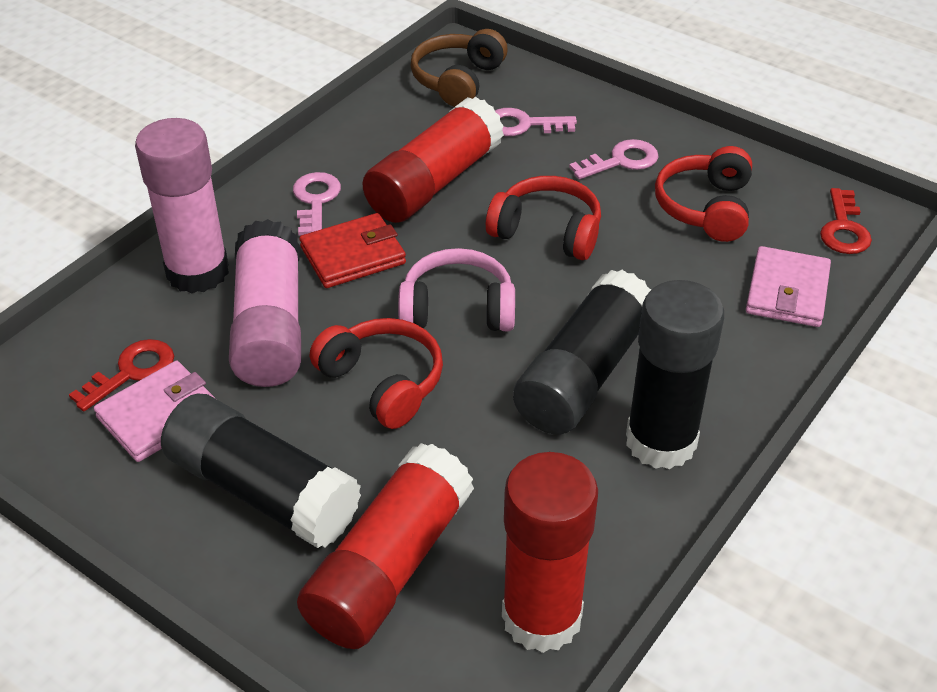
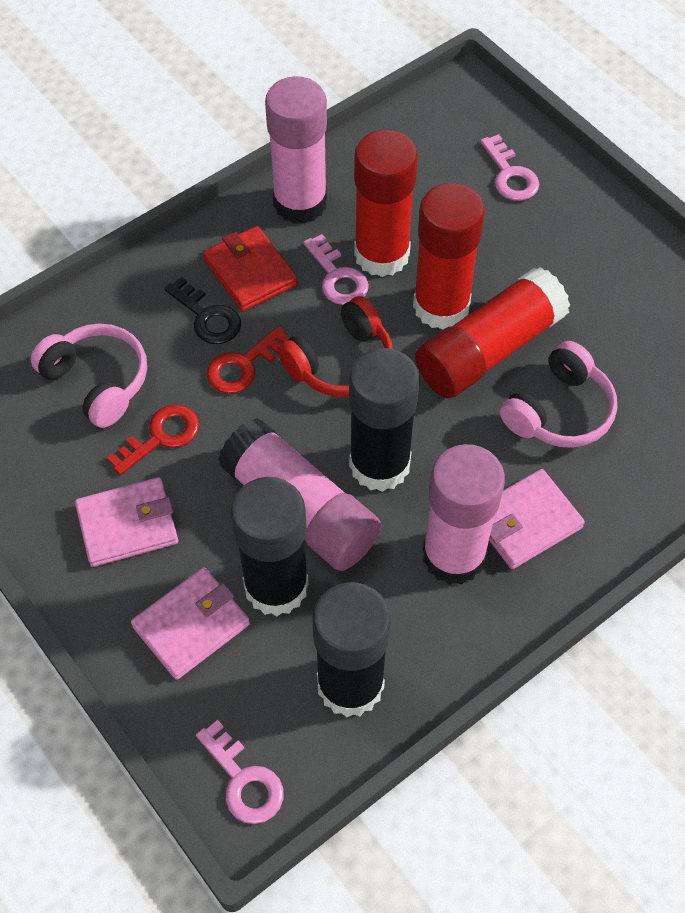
black key: 0 -> 1
brown headphones: 1 -> 0
pink glue stick: 2 -> 3
pink headphones: 1 -> 2
pink wallet: 2 -> 3
red headphones: 3 -> 1

